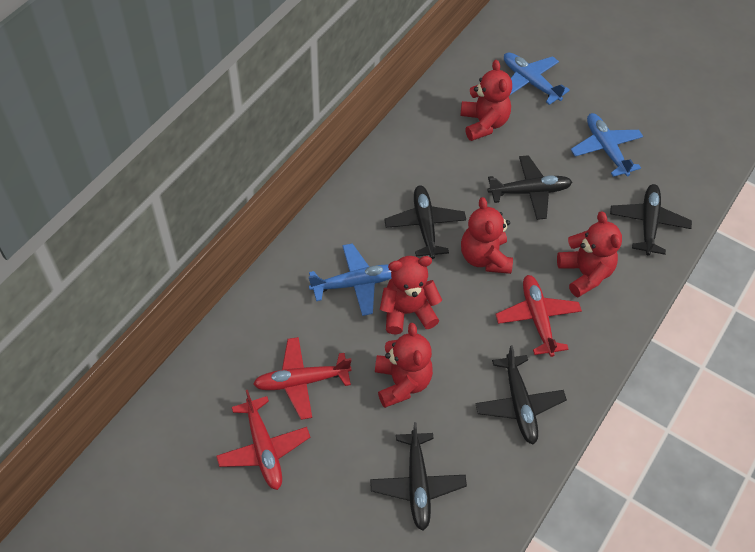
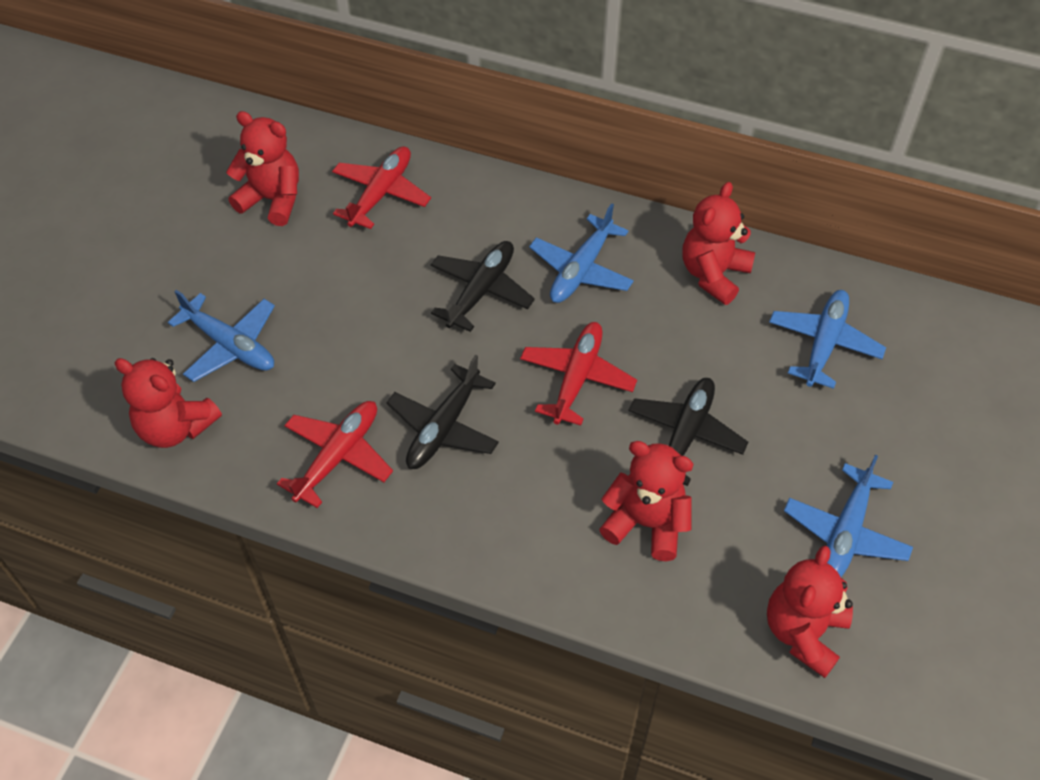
black plane: 5 -> 3
blue plane: 3 -> 4

